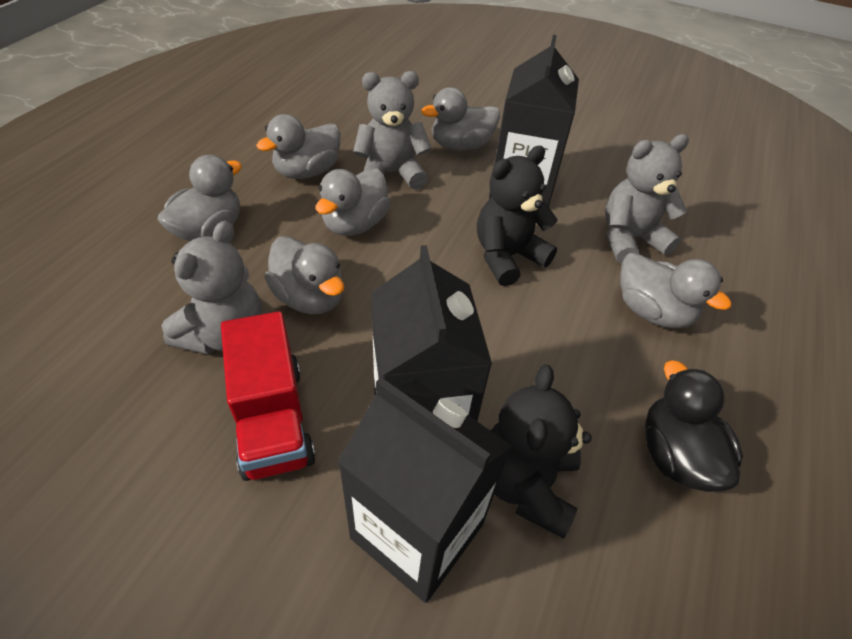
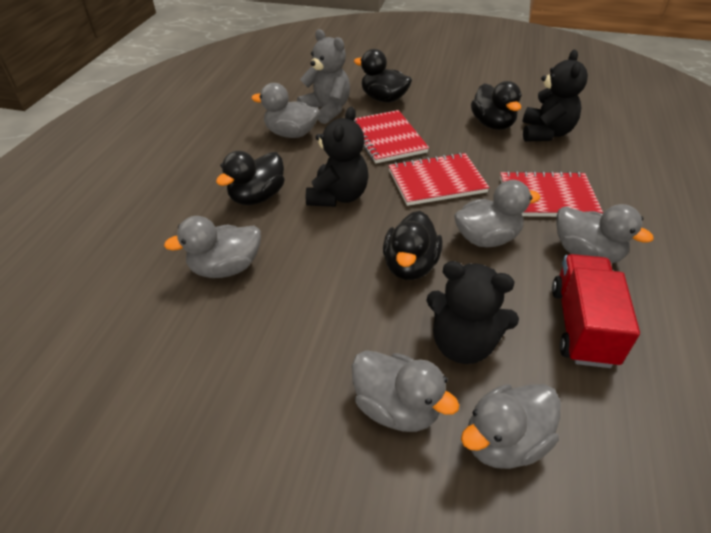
black carton: 3 -> 0
black duck: 1 -> 4
black teddy bear: 2 -> 3
grey teddy bear: 3 -> 1
red notebook: 0 -> 3

